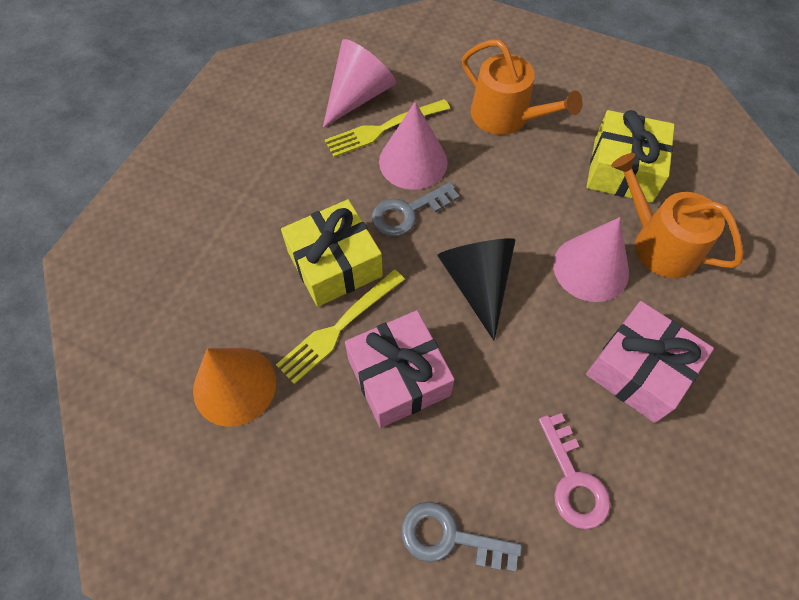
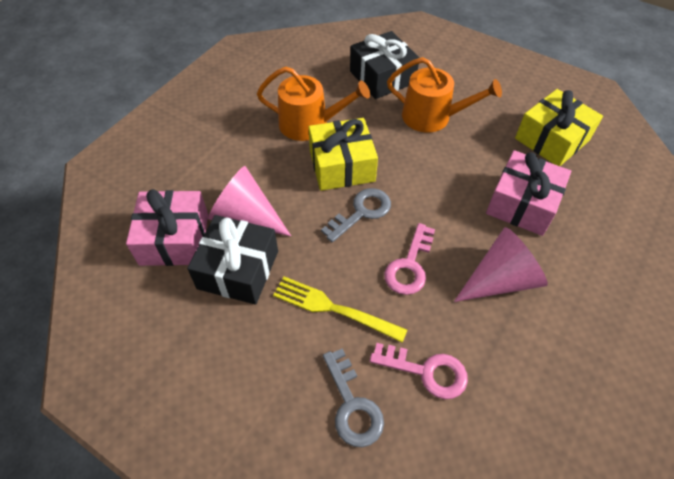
black cone: 1 -> 0
black gift: 0 -> 2
orange cone: 1 -> 0
pink cone: 3 -> 2
pink key: 1 -> 2
yellow fork: 2 -> 1

